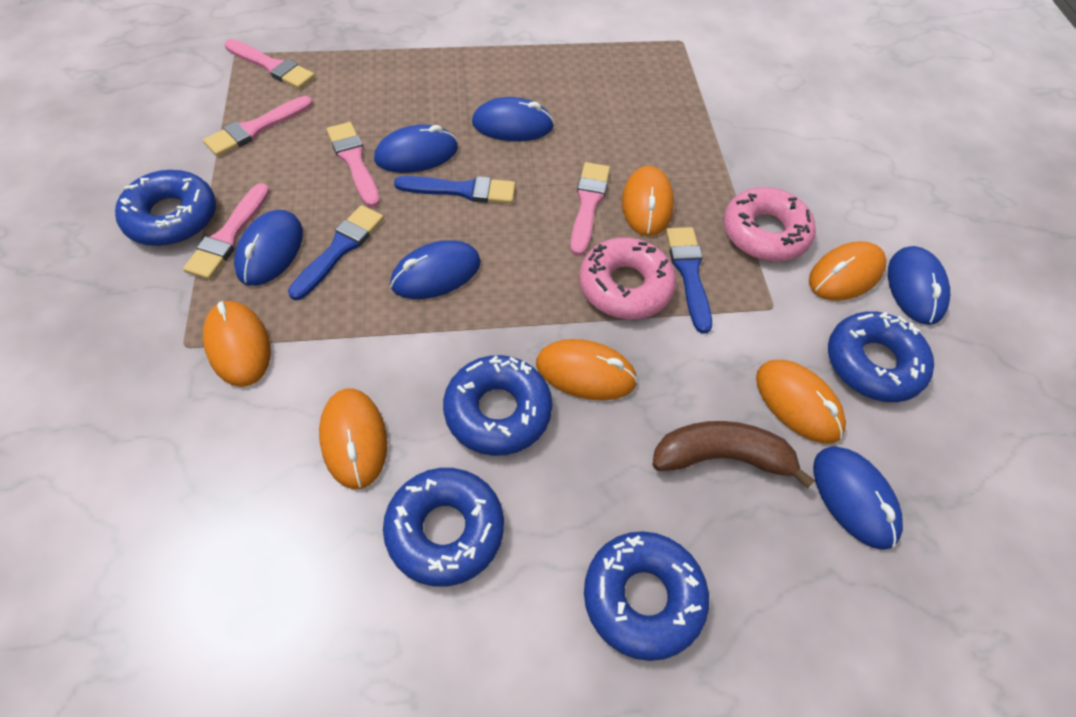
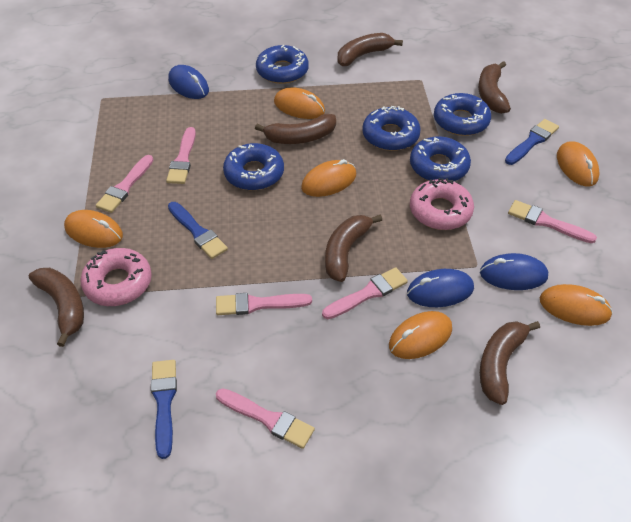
blue mouse: 6 -> 3
brown banana: 1 -> 6
pink brush: 5 -> 6

